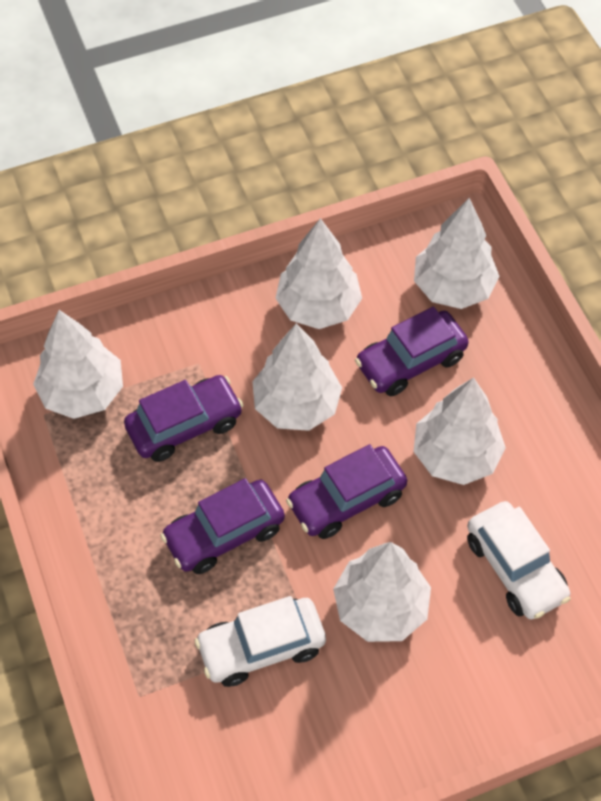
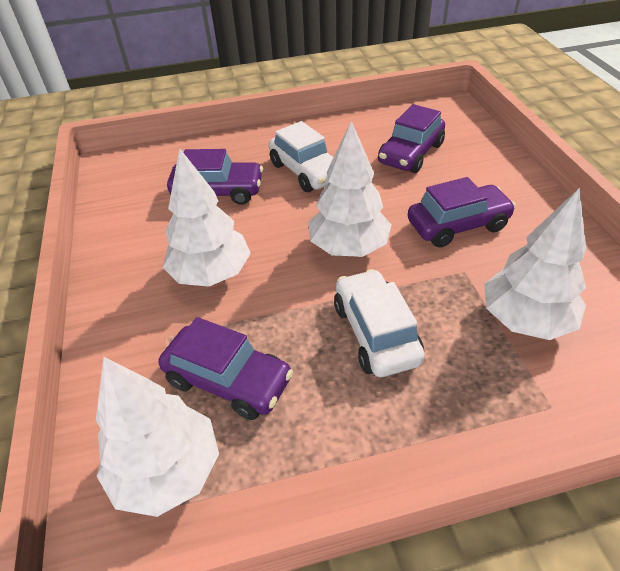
white tree: 6 -> 4

